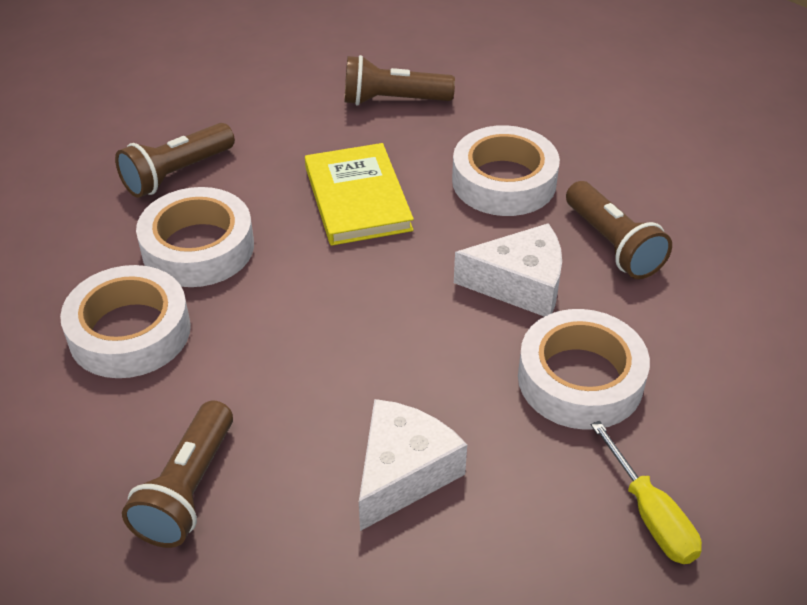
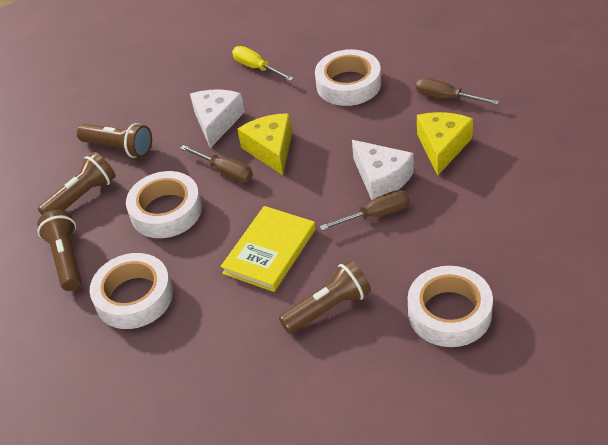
brown screwdriver: 0 -> 3
yellow cheese: 0 -> 2

